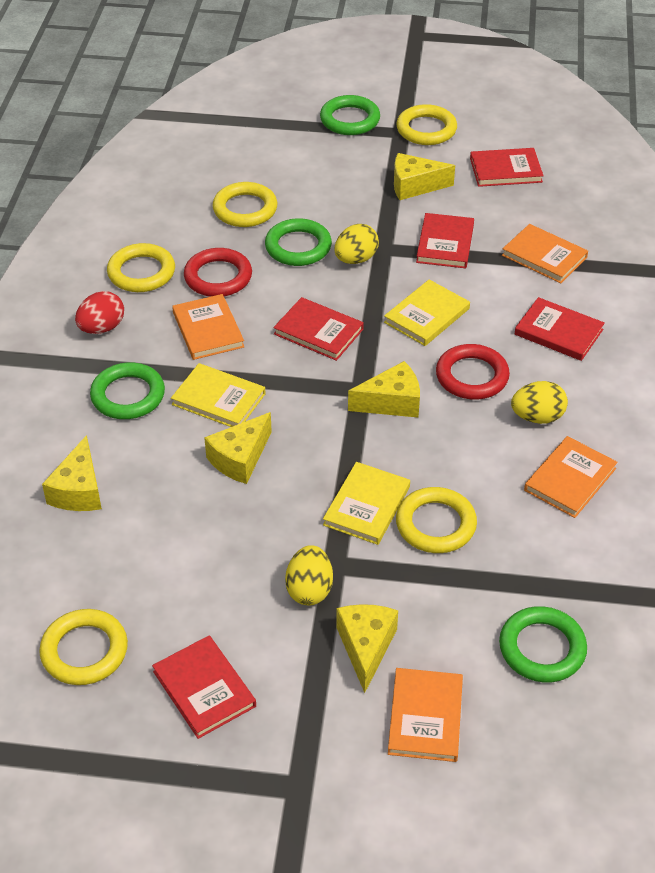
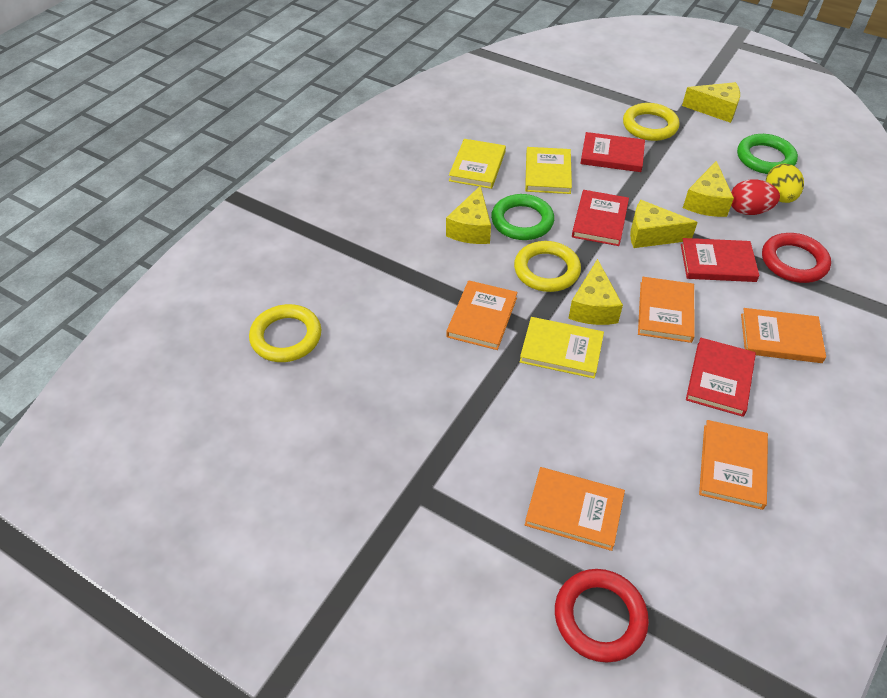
green ring: 4 -> 2
orange book: 4 -> 5
red book: 5 -> 4
yellow egg: 3 -> 1
yellow ring: 5 -> 3

